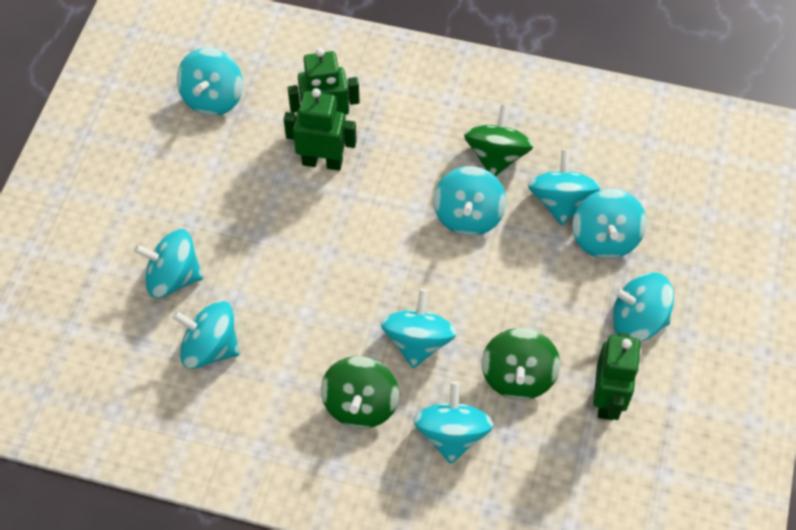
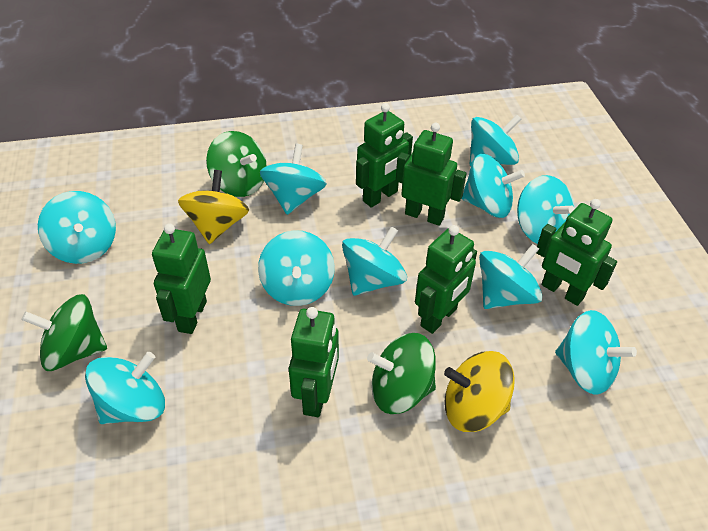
green robot: 3 -> 6
turquoise spinning top: 9 -> 10
yellow spinning top: 0 -> 2

